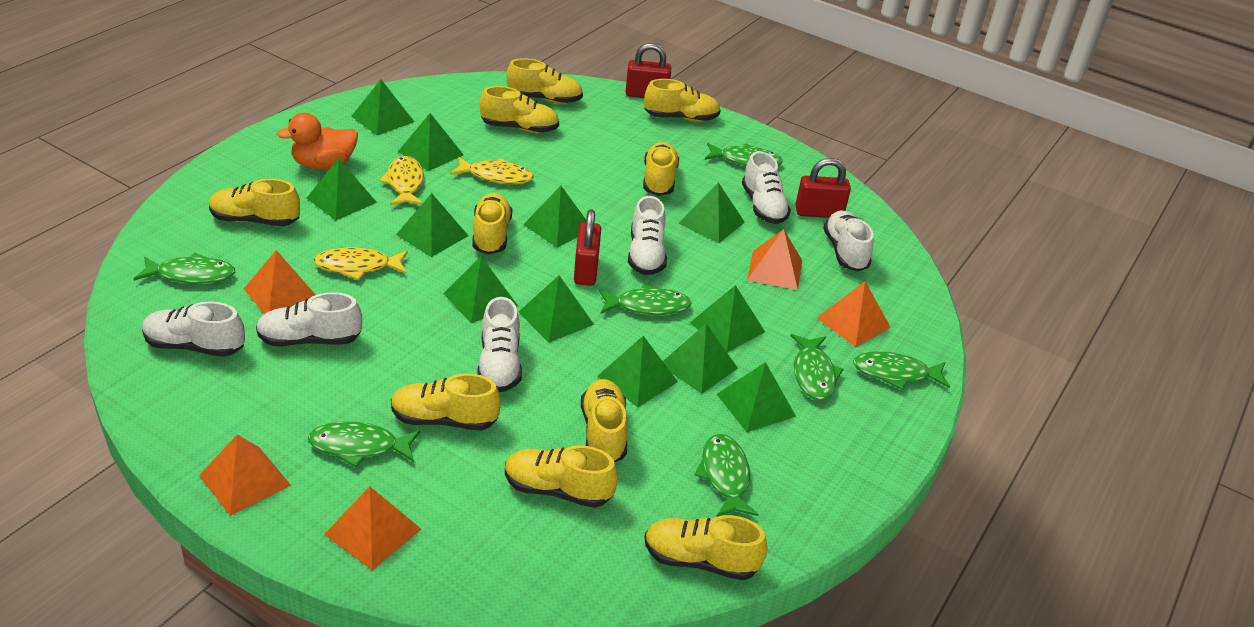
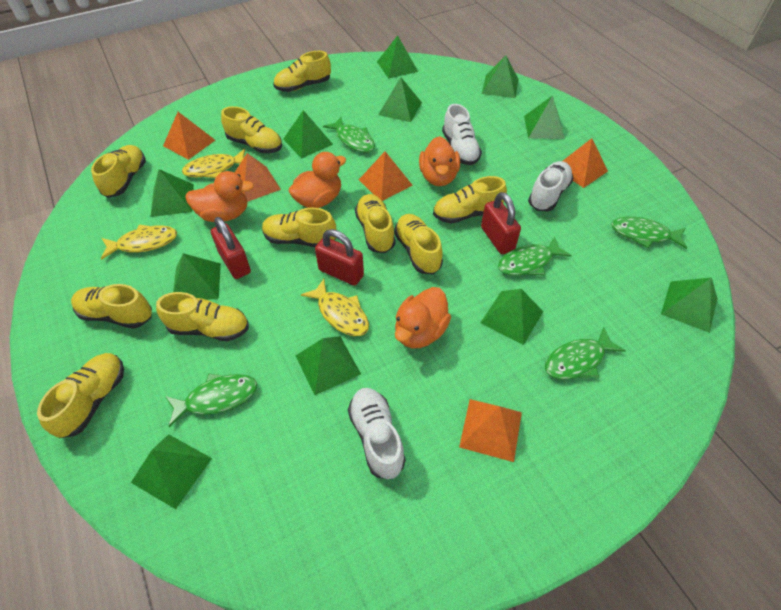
green fish: 7 -> 5
green pyramid: 12 -> 11
orange duck: 1 -> 4
white shoe: 6 -> 3

